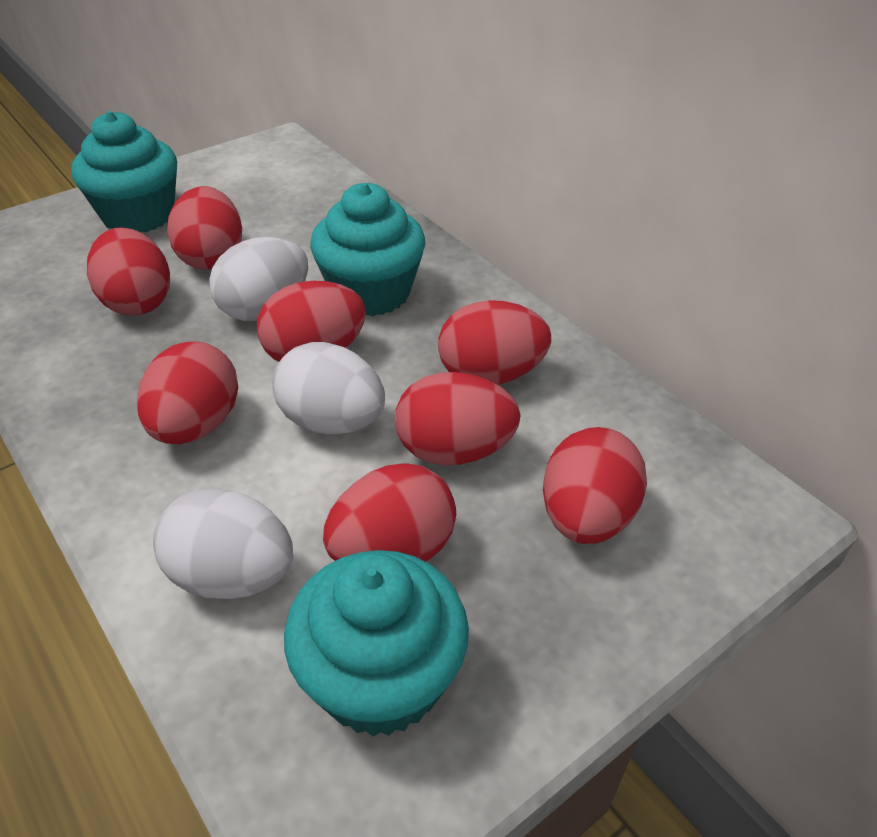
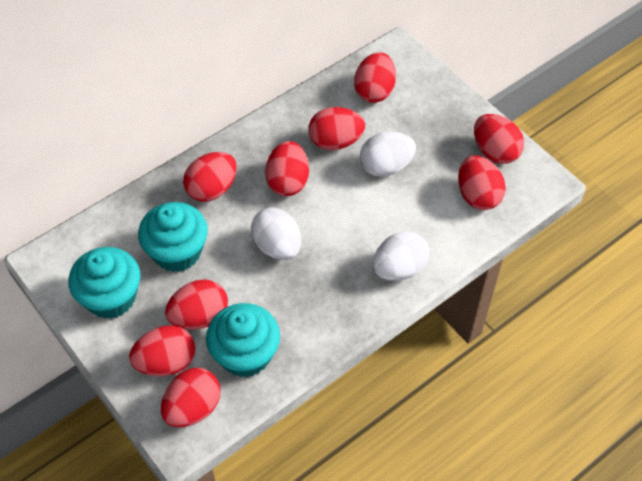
red egg: 8 -> 9

